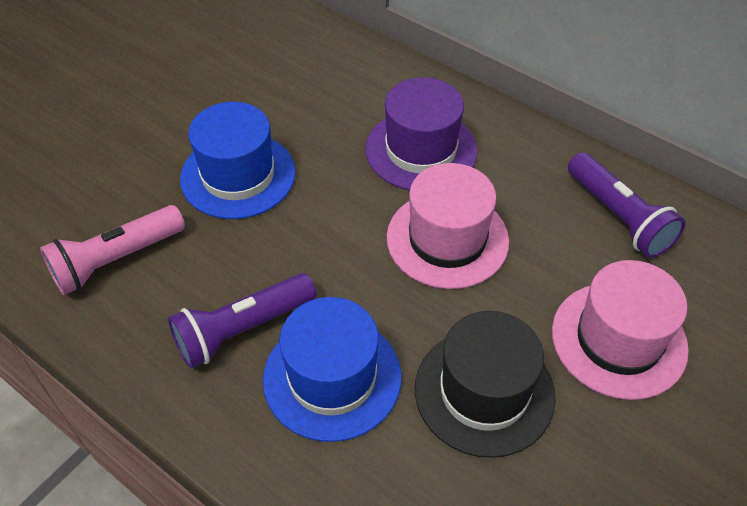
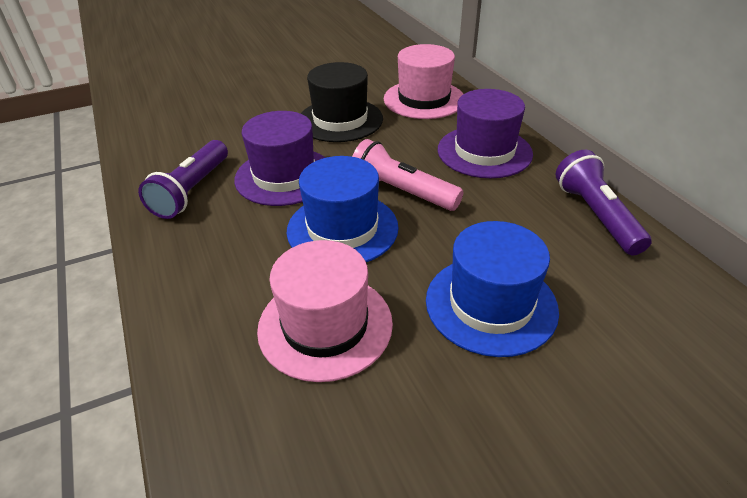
purple hat: 1 -> 2

